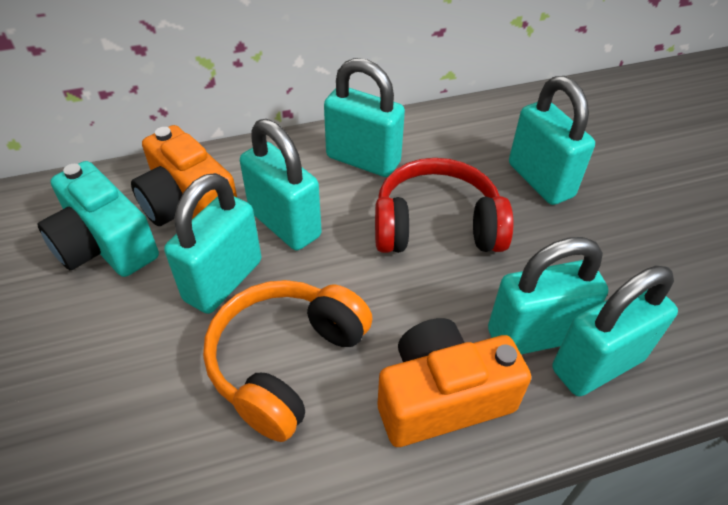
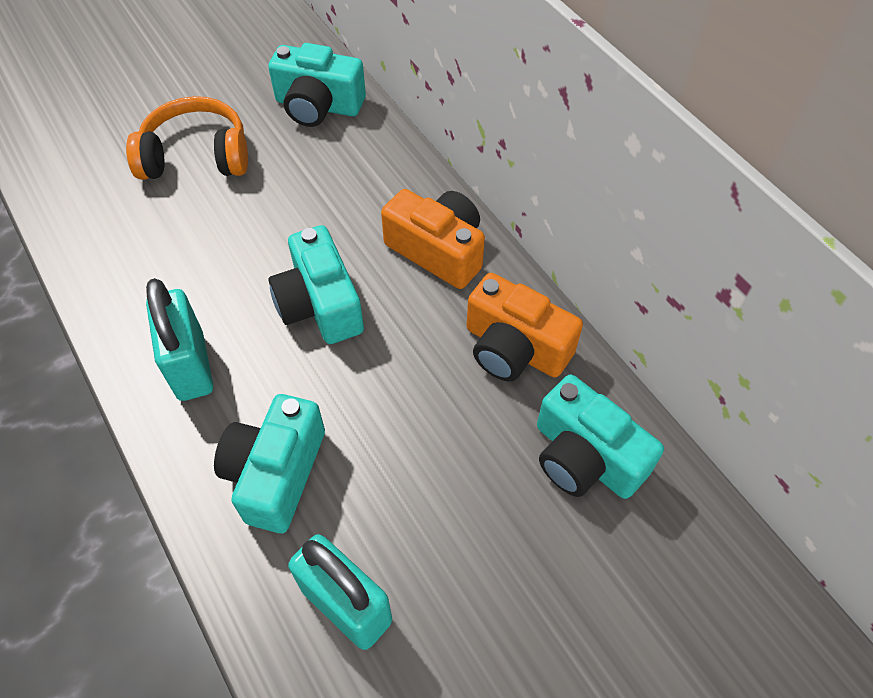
red headphones: 1 -> 0
turquoise camera: 1 -> 4
turquoise padlock: 6 -> 2

